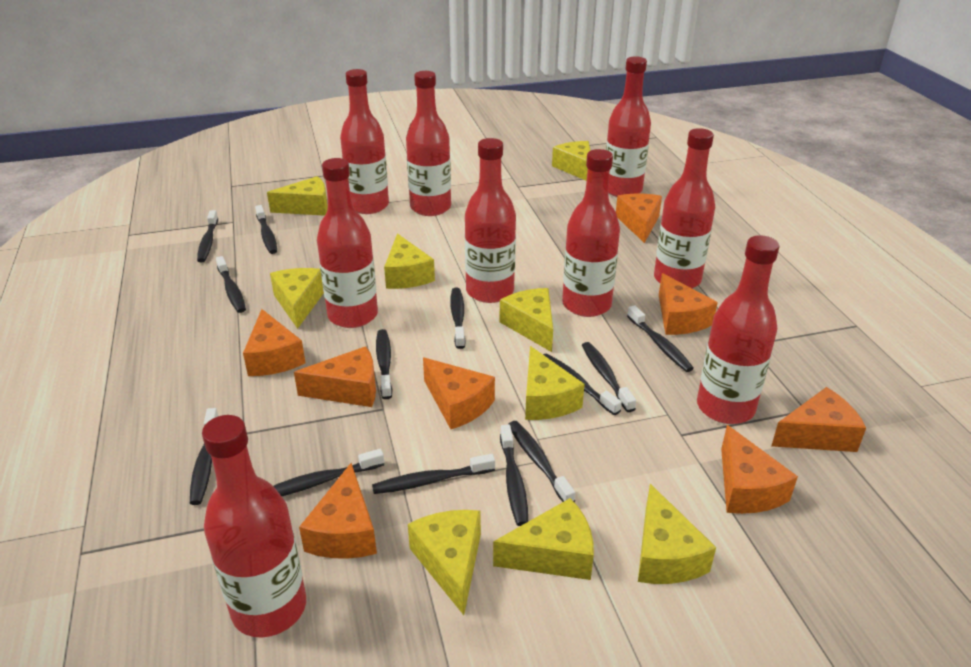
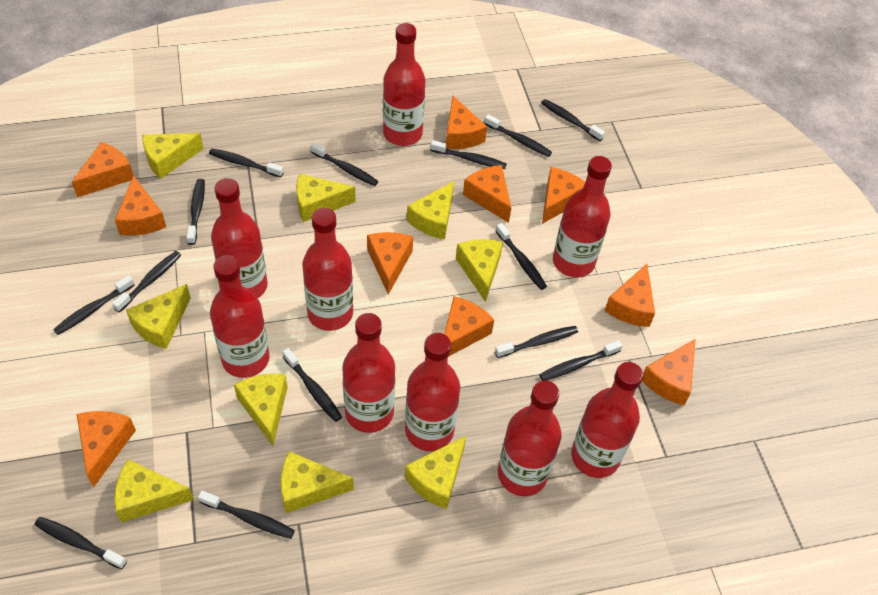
black toothbrush: 13 -> 14
orange cheese: 8 -> 10

